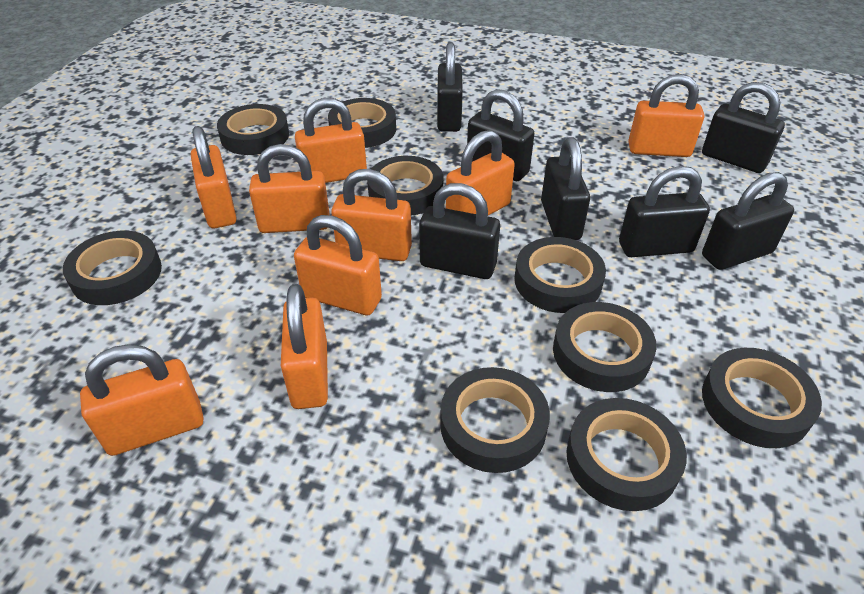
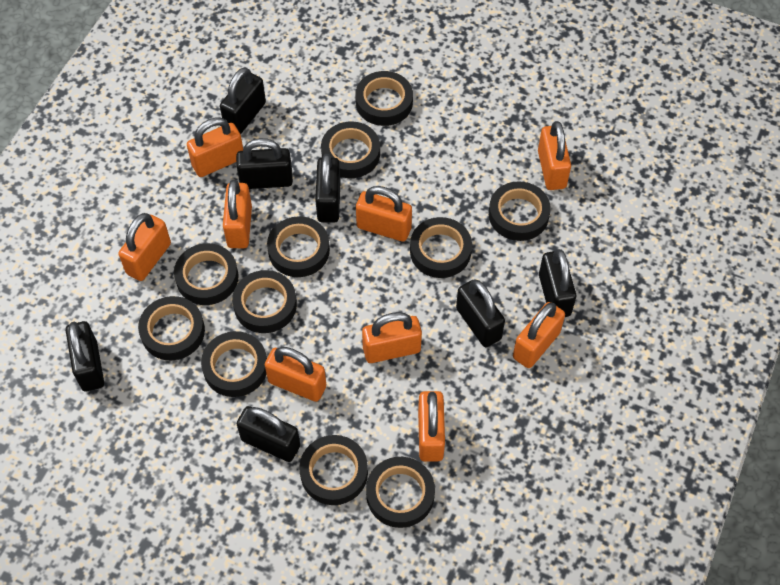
black tape: 9 -> 11

